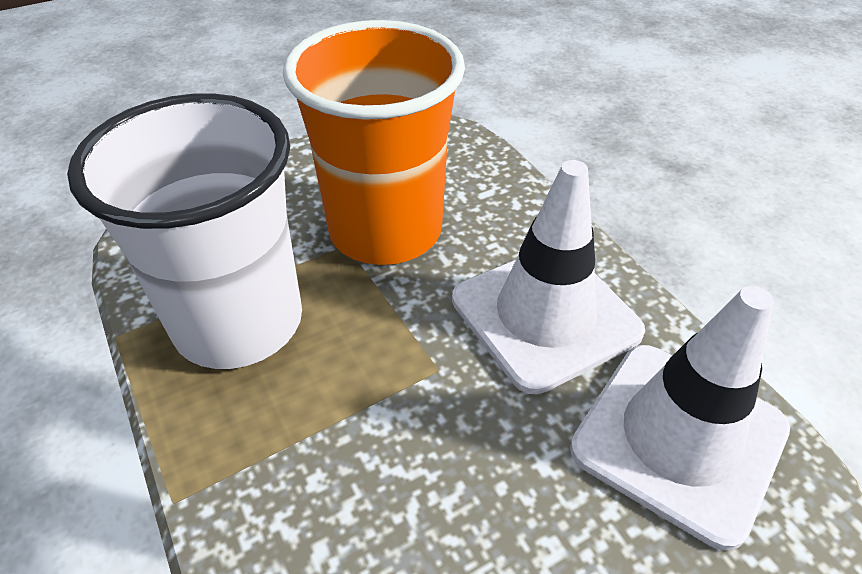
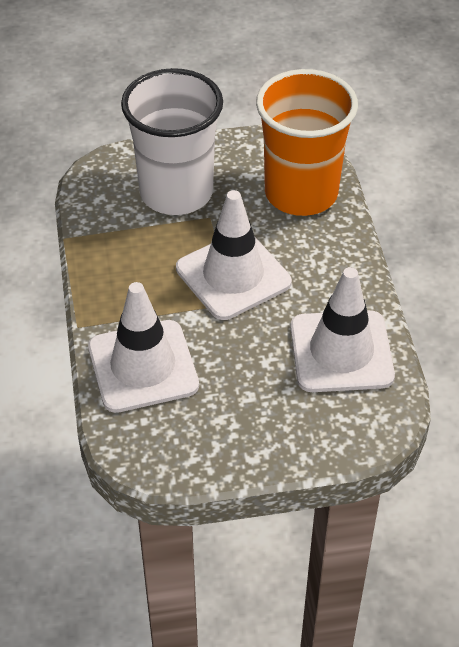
white traffic cone: 2 -> 3

